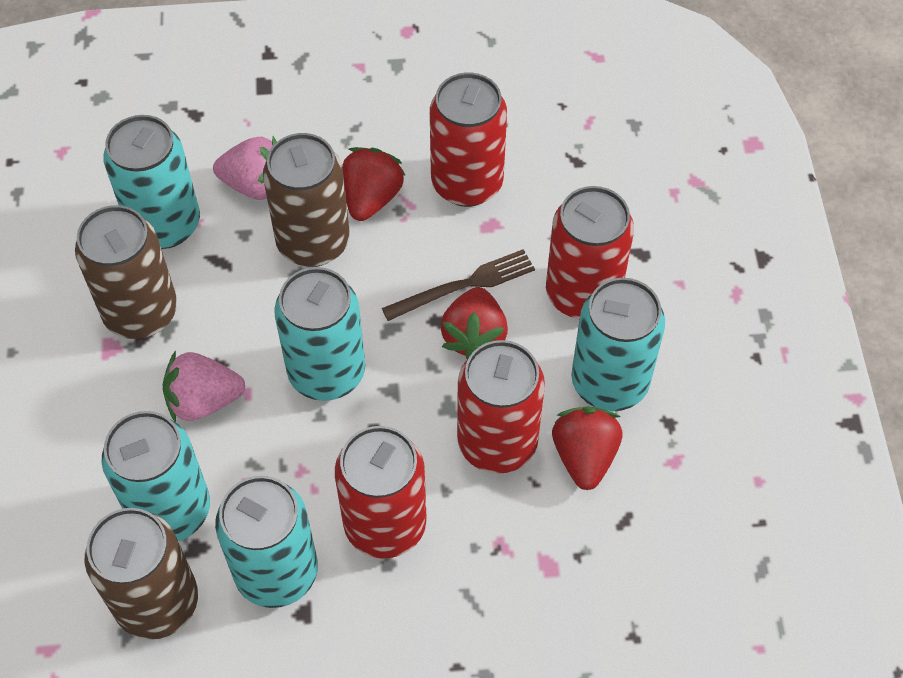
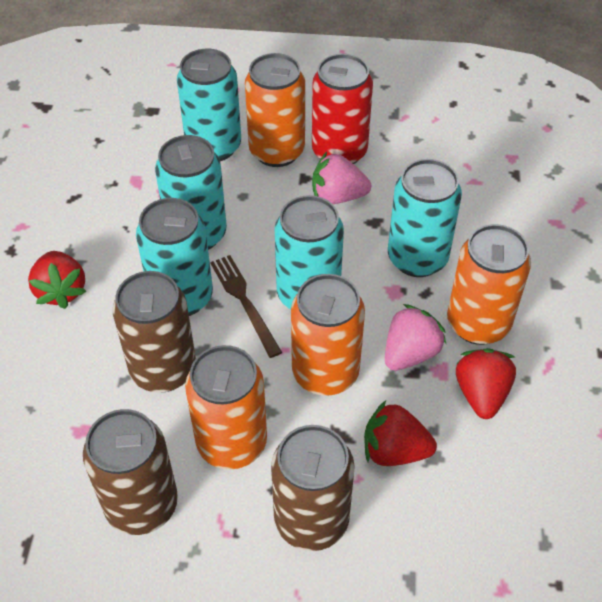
orange can: 0 -> 4
red can: 4 -> 1

